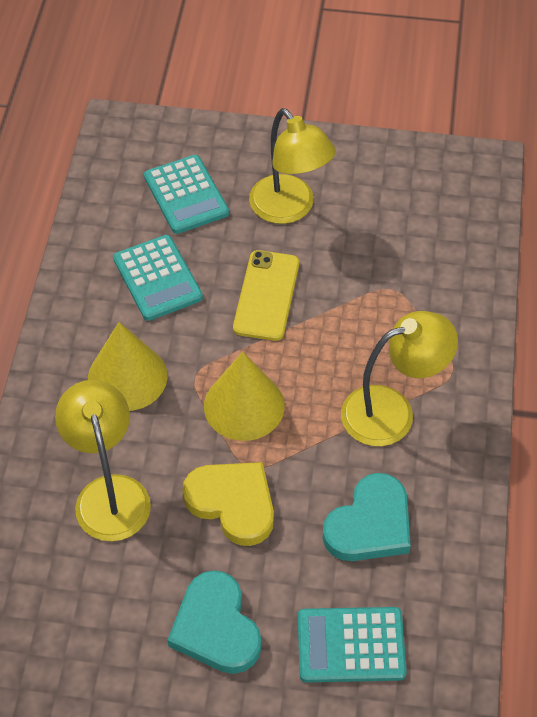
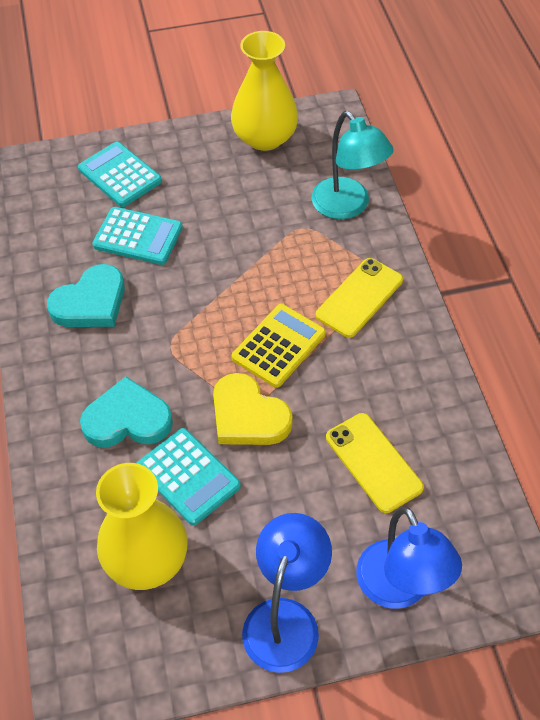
blue lamp: 0 -> 2
turquoise lamp: 0 -> 1
yellow calculator: 0 -> 1
yellow cone: 2 -> 0
yellow lamp: 3 -> 0
yellow phone: 1 -> 2
yellow vase: 0 -> 2

